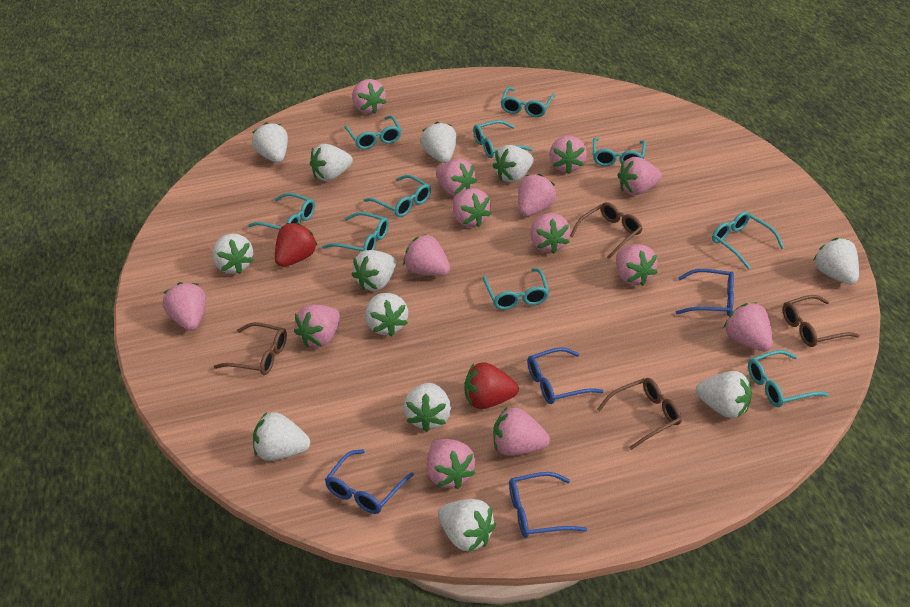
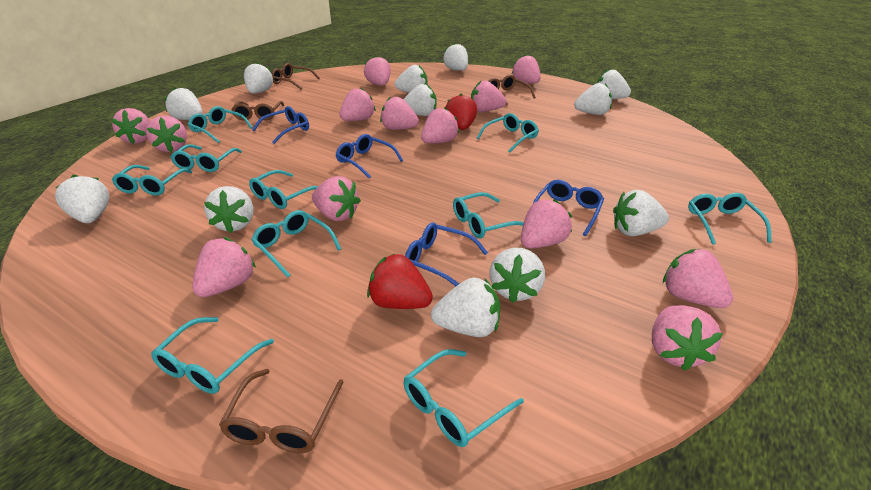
pink strawberry: 14 -> 13

